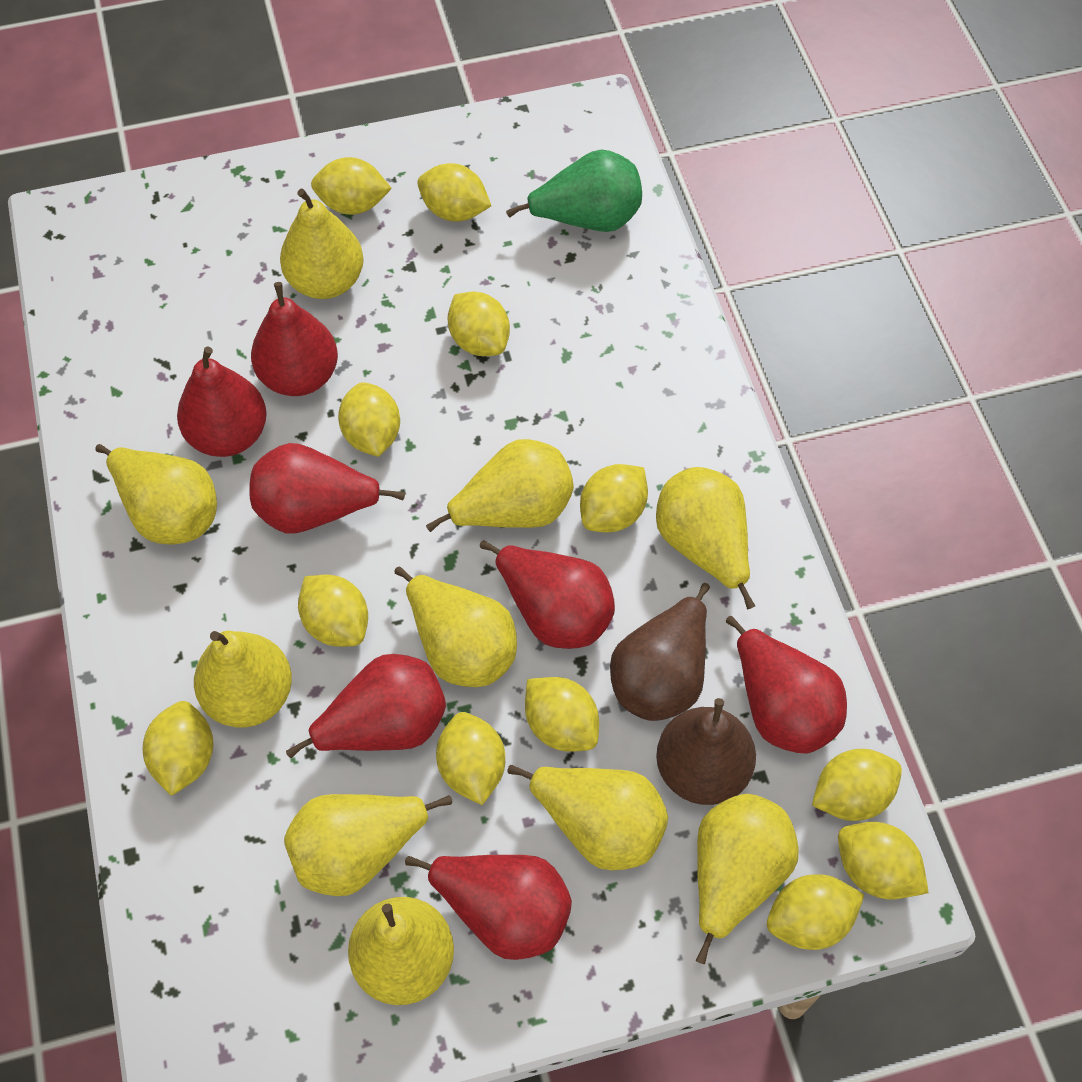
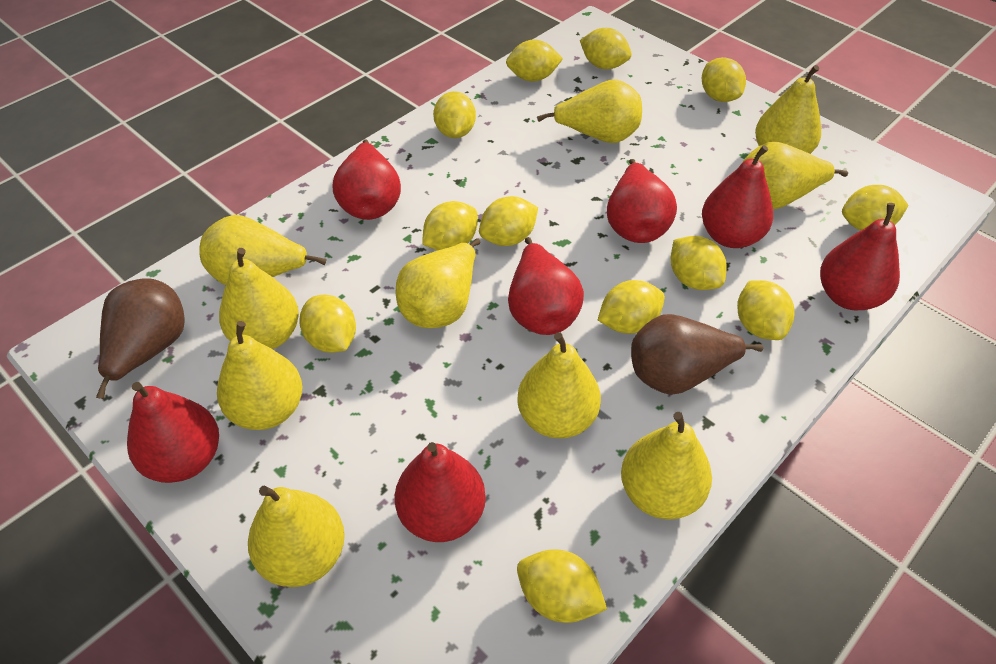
green pear: 1 -> 0

